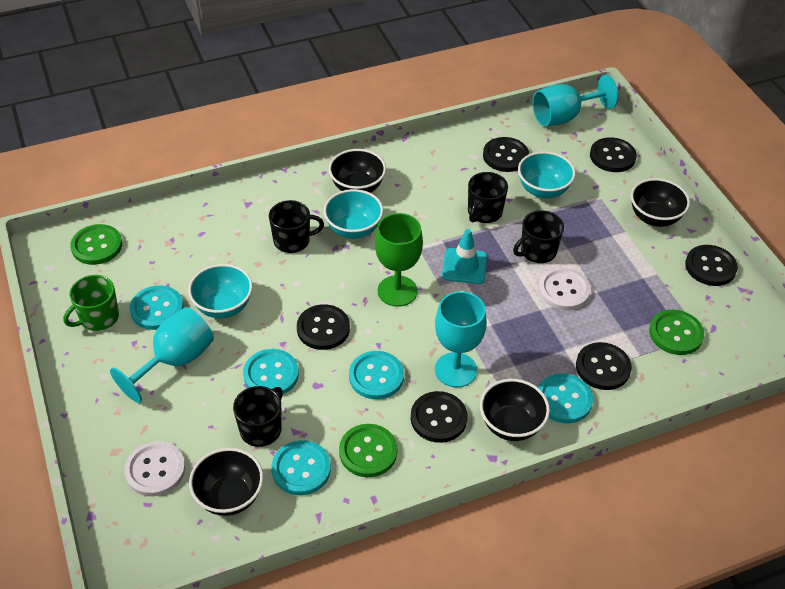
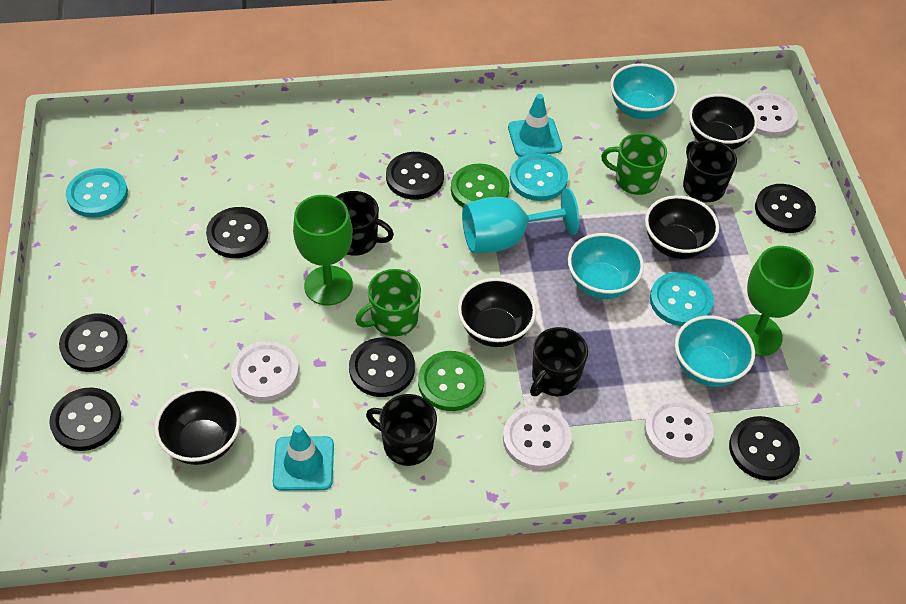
black button: 6 -> 7
green button: 3 -> 2
green goblet: 1 -> 2
green mug: 1 -> 2
turquoise button: 5 -> 3
turquoise goblet: 3 -> 1
turquoise traffic cone: 1 -> 2
white button: 2 -> 4

